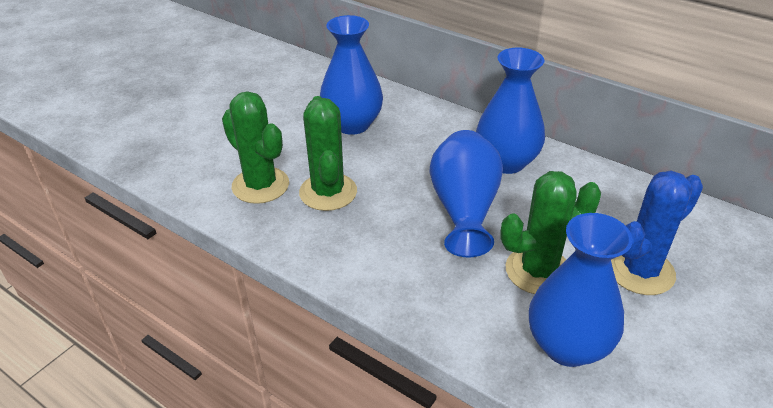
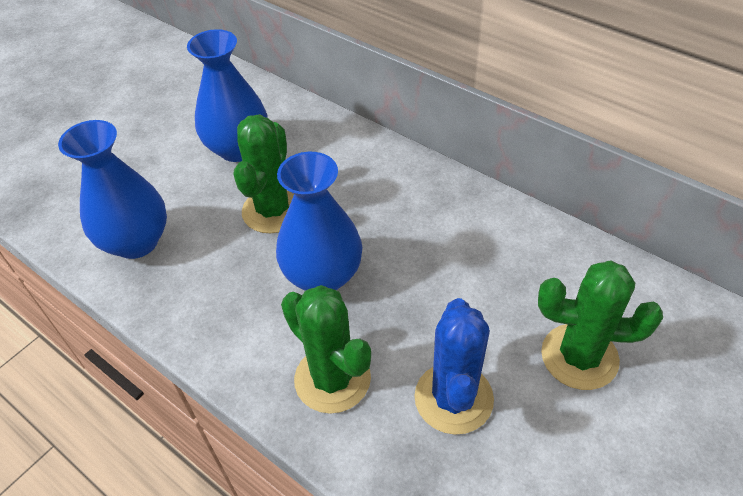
blue vase: 4 -> 3

